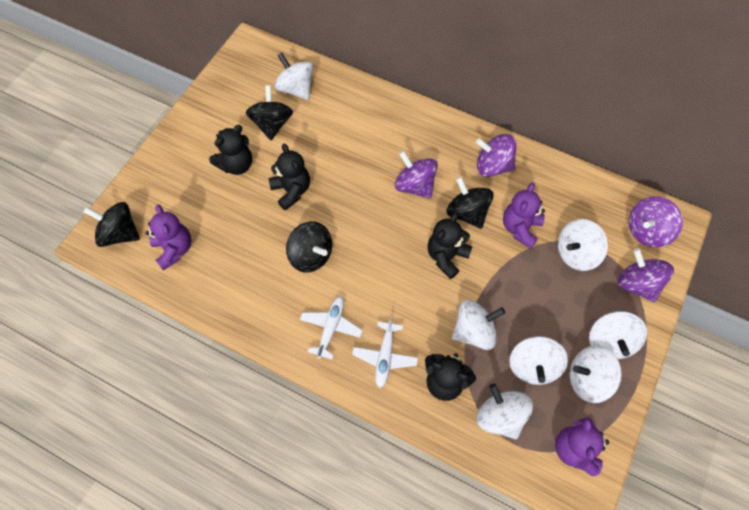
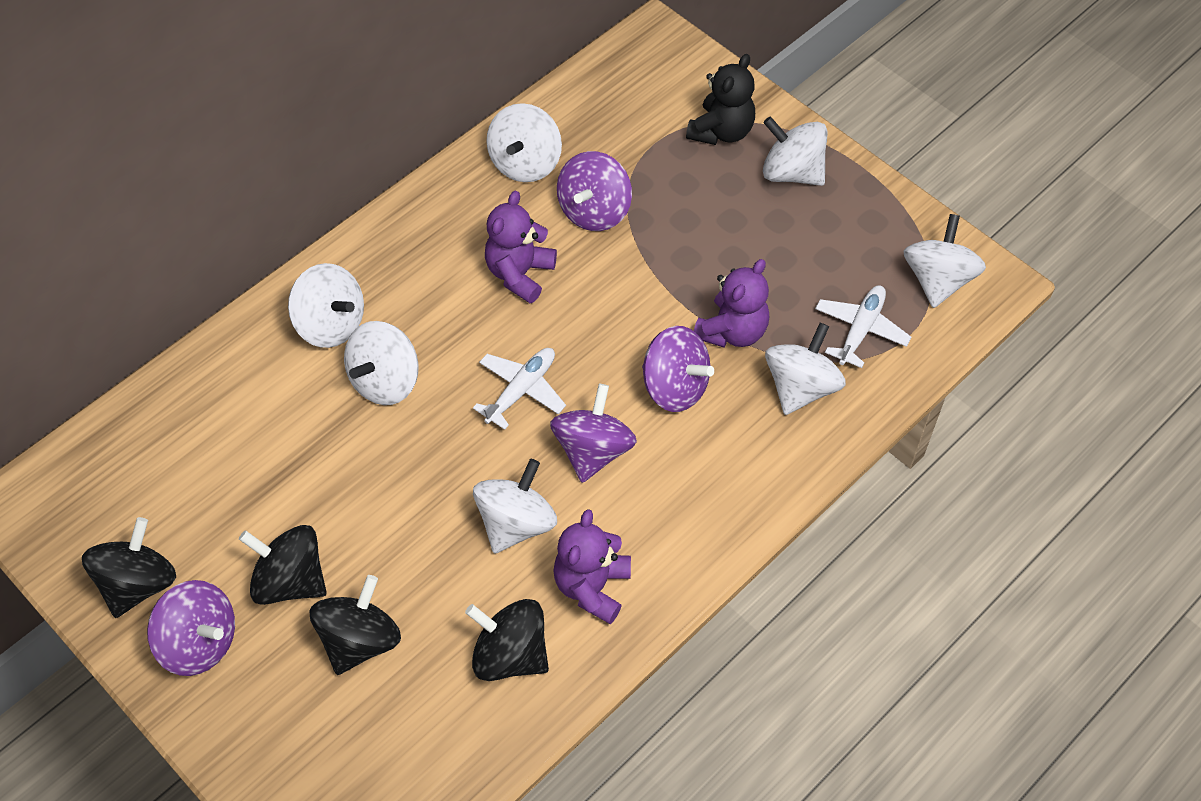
black teddy bear: 4 -> 1

